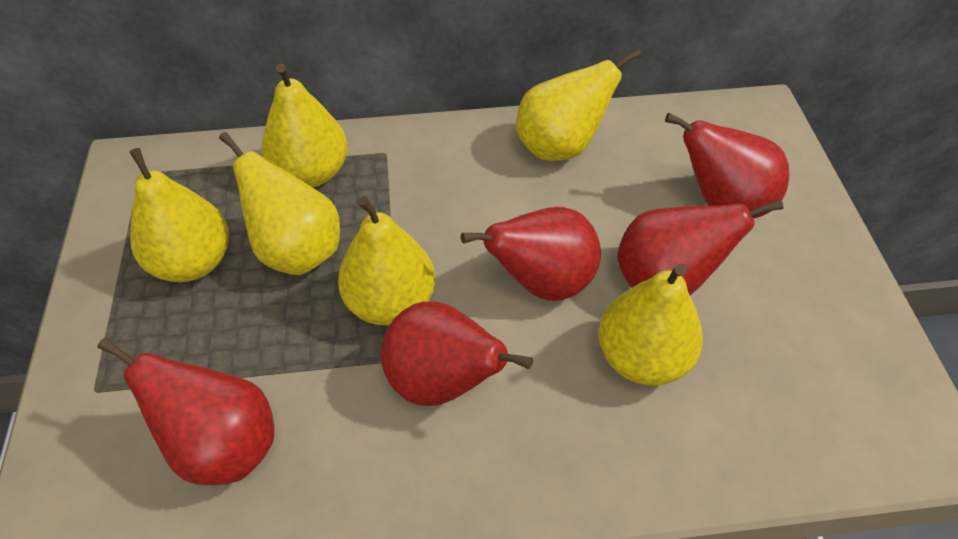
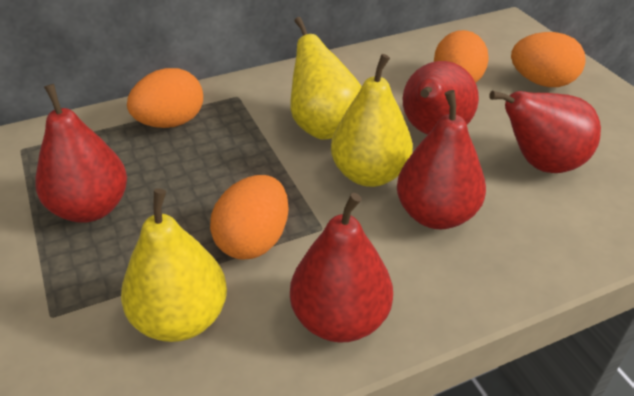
orange egg: 0 -> 4
yellow pear: 6 -> 3

